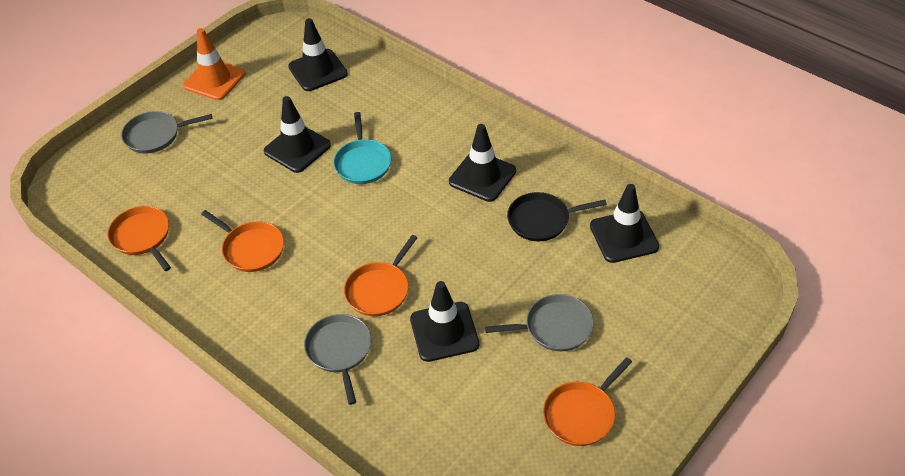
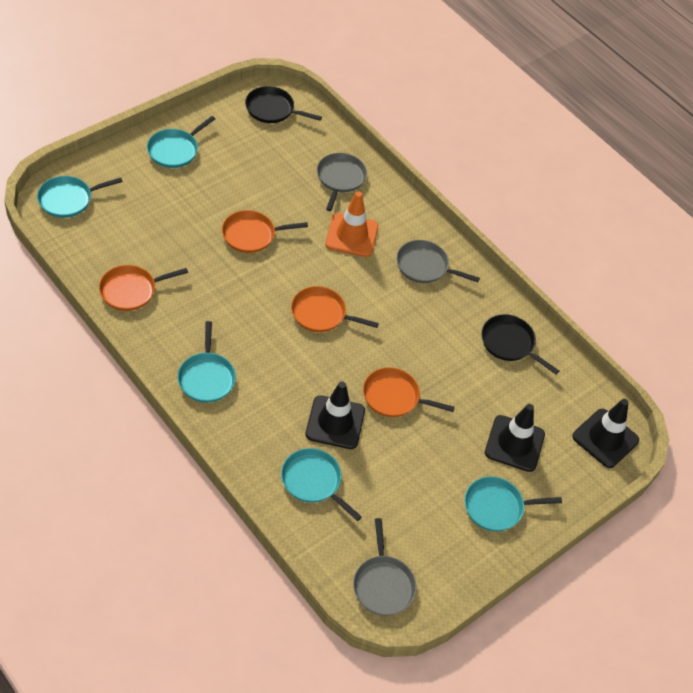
black pan: 1 -> 2
black traffic cone: 5 -> 3
turquoise pan: 1 -> 5

